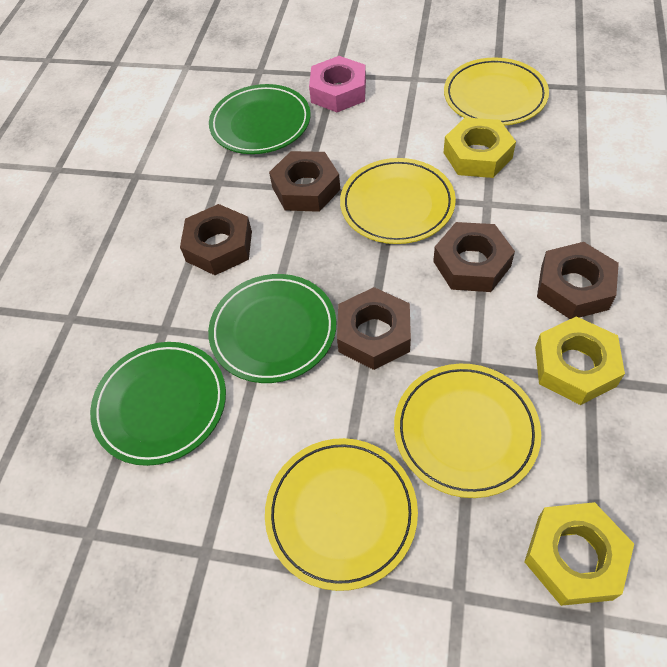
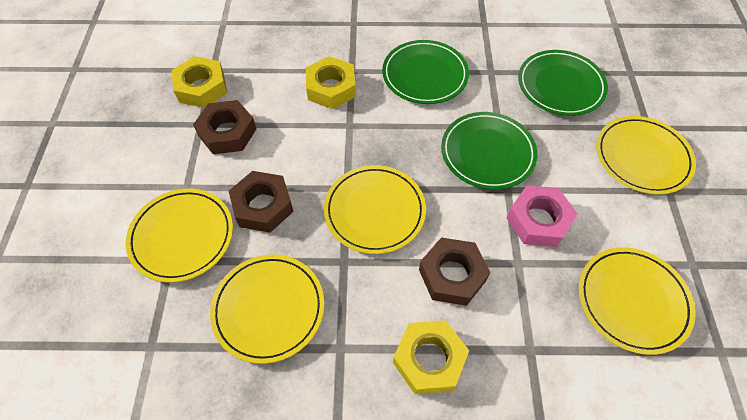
brown nut: 5 -> 3
yellow plate: 4 -> 5

